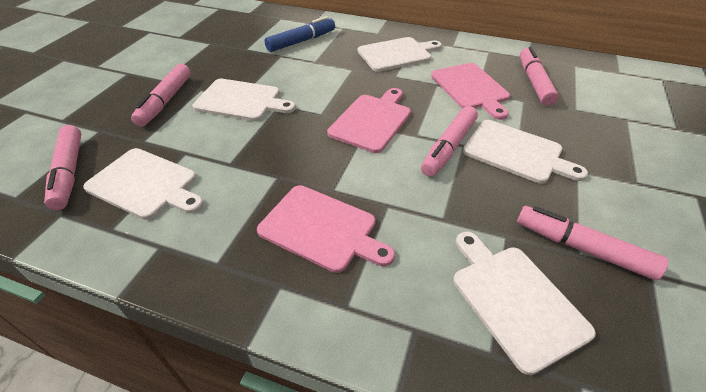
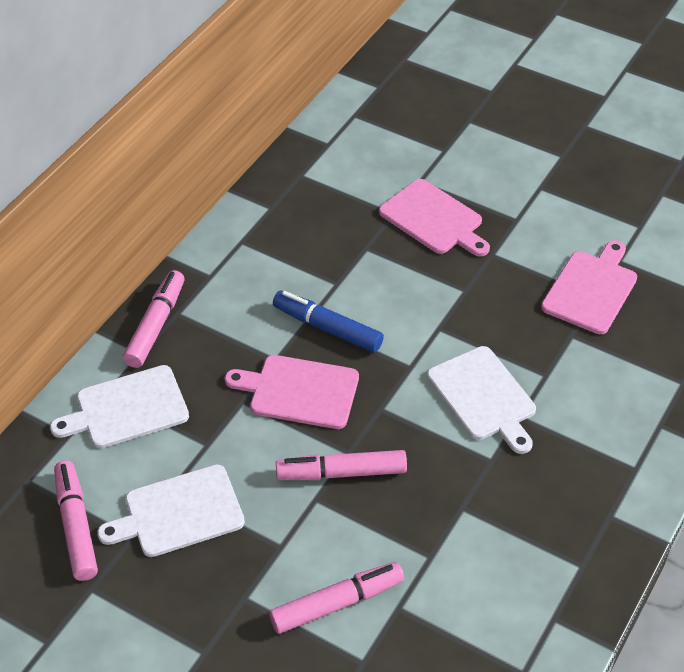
pink marker: 5 -> 4
white cutting board: 5 -> 3

